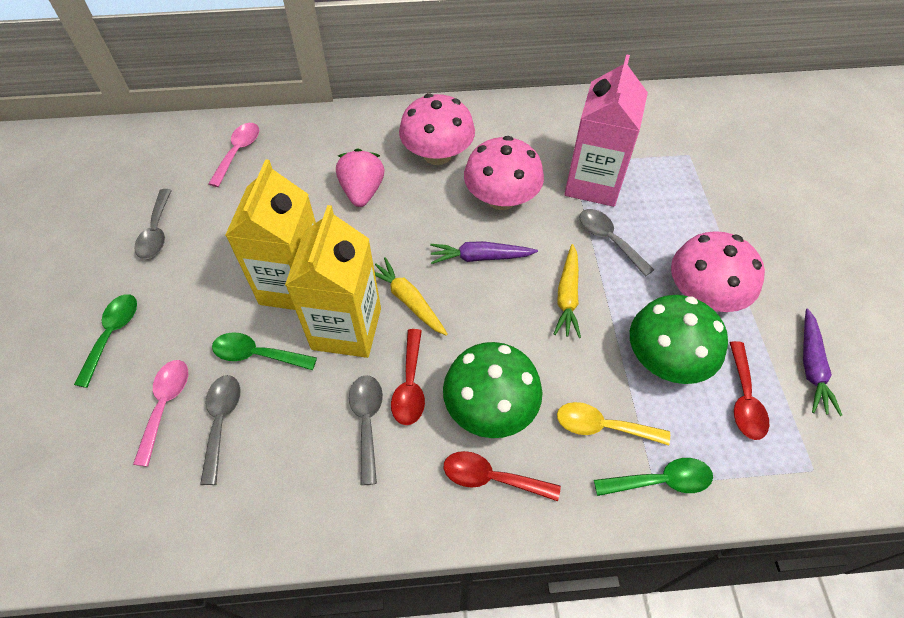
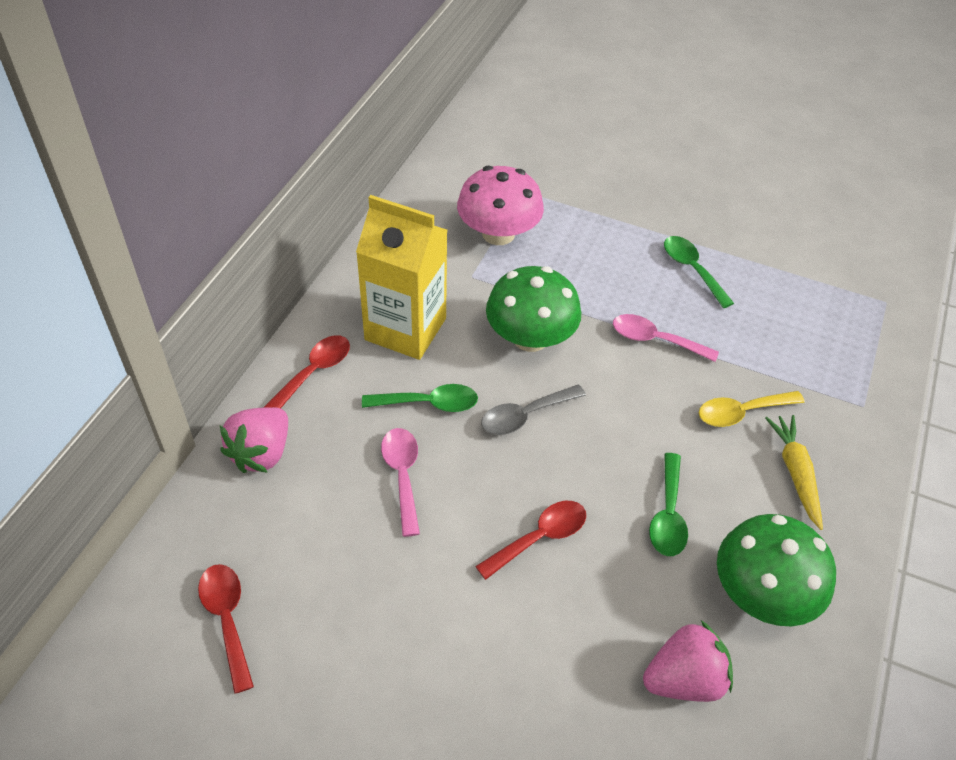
grey spoon: 4 -> 1
pink carton: 1 -> 0
pink mushroom: 3 -> 1
pink strawberry: 1 -> 2
purple carrot: 2 -> 0
yellow carrot: 2 -> 1
yellow carton: 2 -> 1

